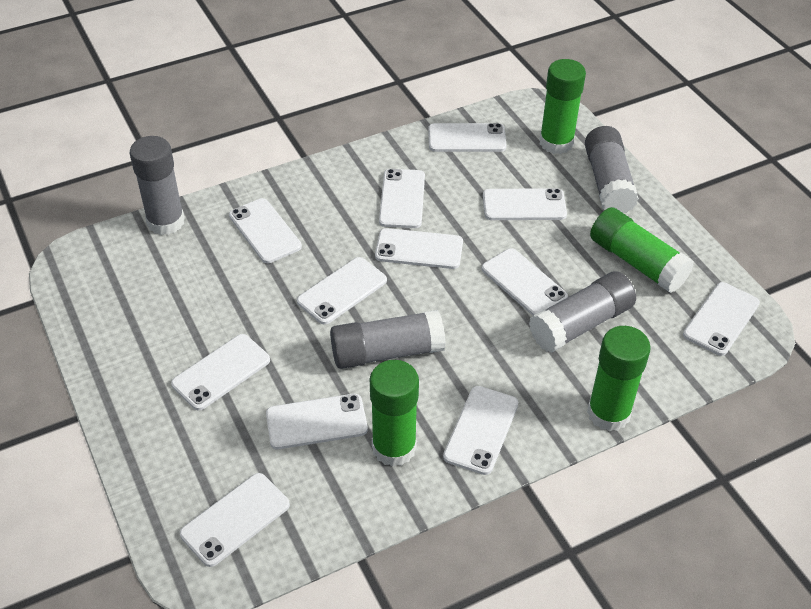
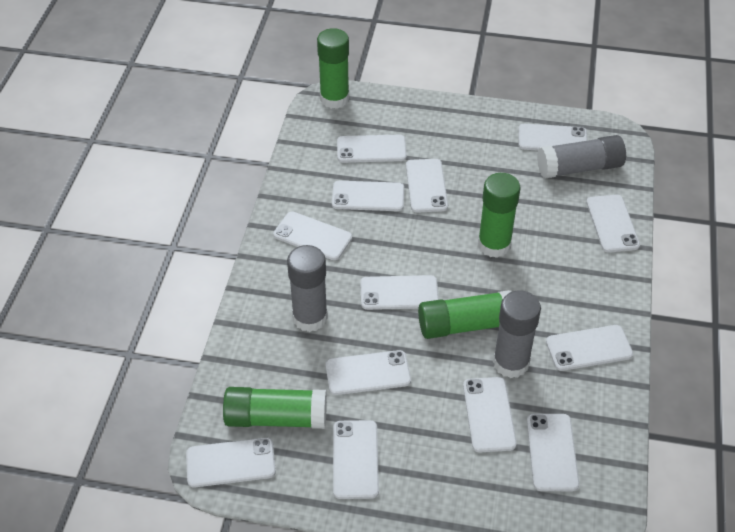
grey glue stick: 4 -> 3
white phone: 12 -> 13

